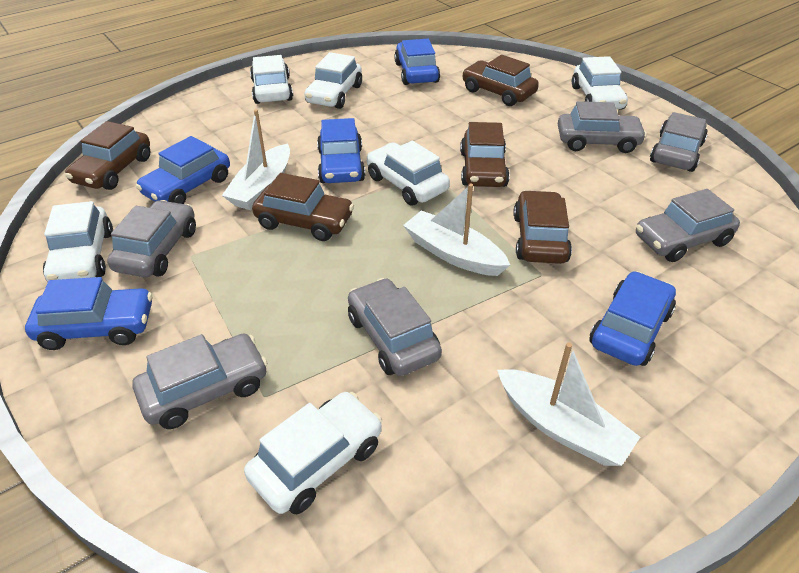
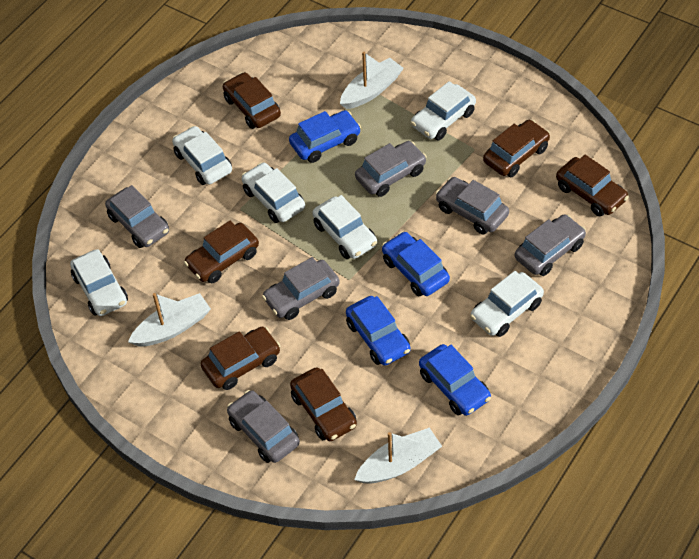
blue car: 5 -> 4
brown car: 5 -> 6

